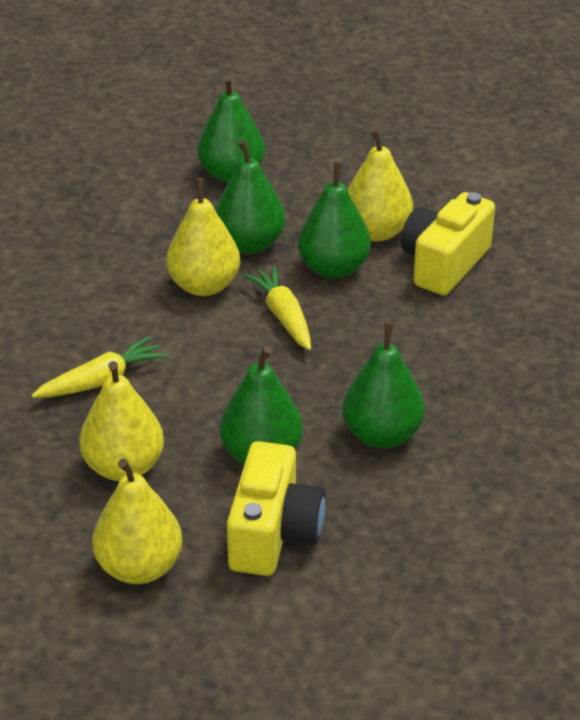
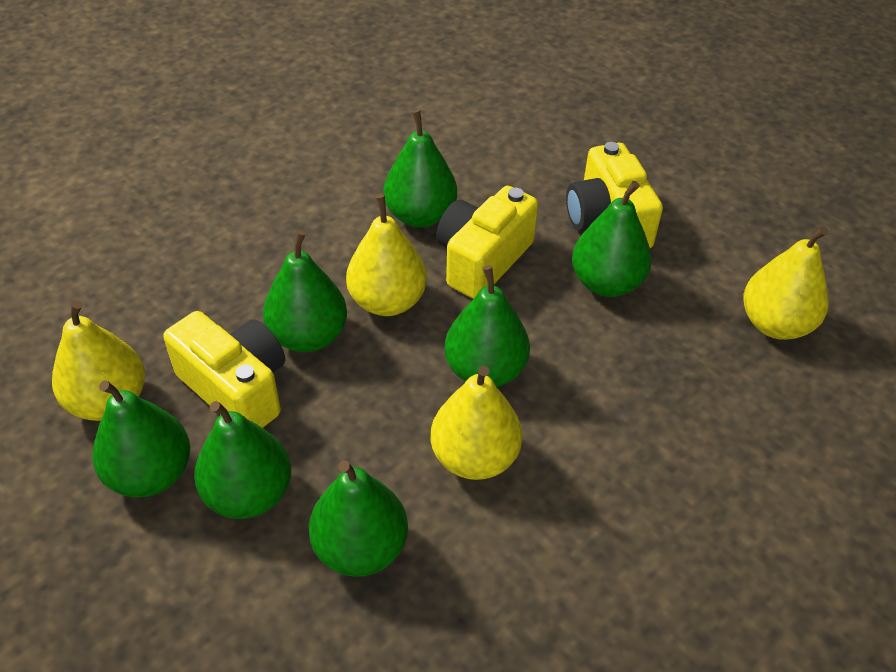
green pear: 5 -> 7
yellow camera: 2 -> 3
yellow carrot: 2 -> 0

